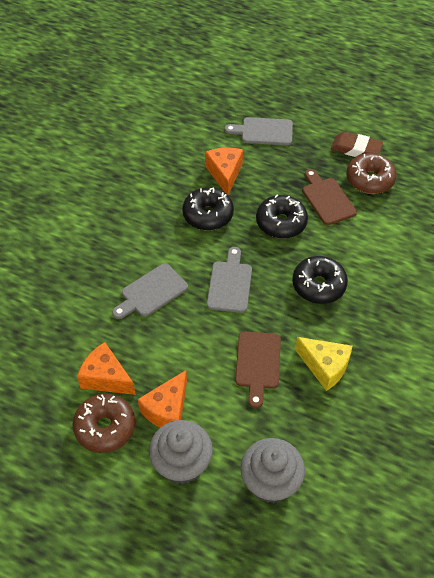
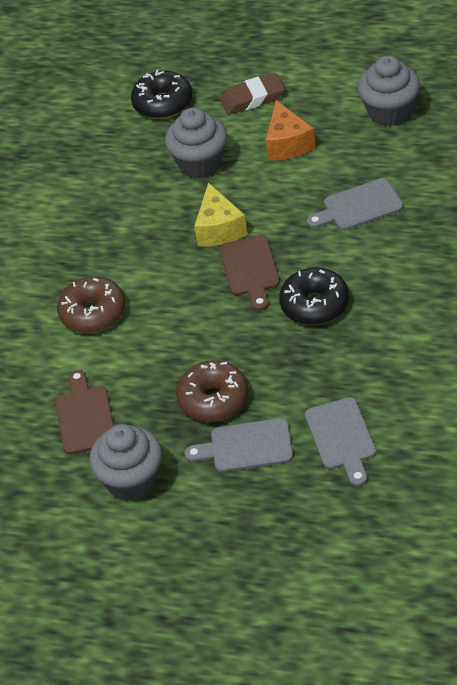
black donut: 3 -> 2
grey cupcake: 2 -> 3
orange cheese: 3 -> 1

